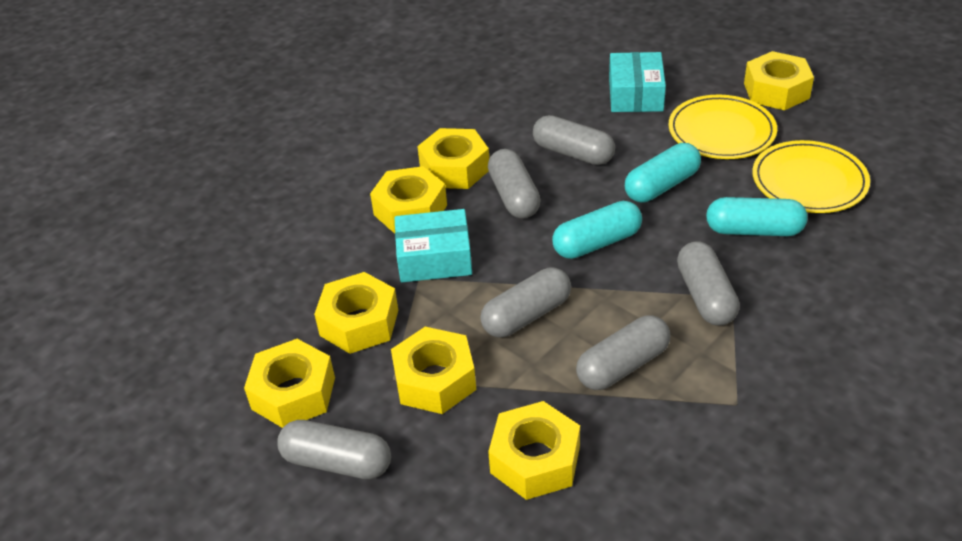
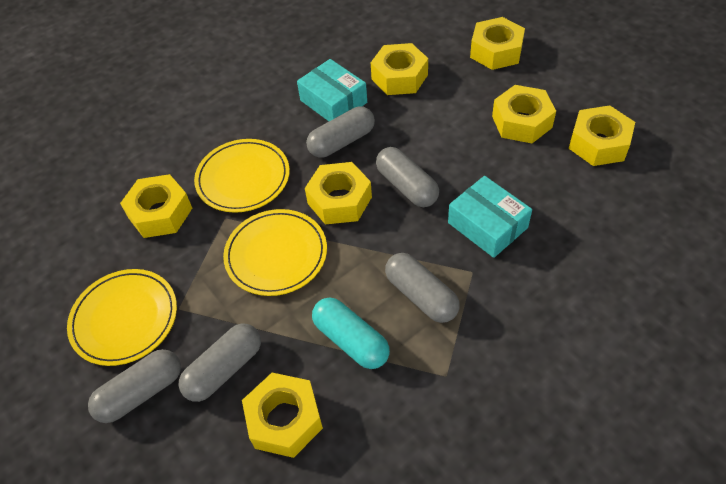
grey capsule: 6 -> 5
turquoise capsule: 3 -> 1
yellow plate: 2 -> 3

